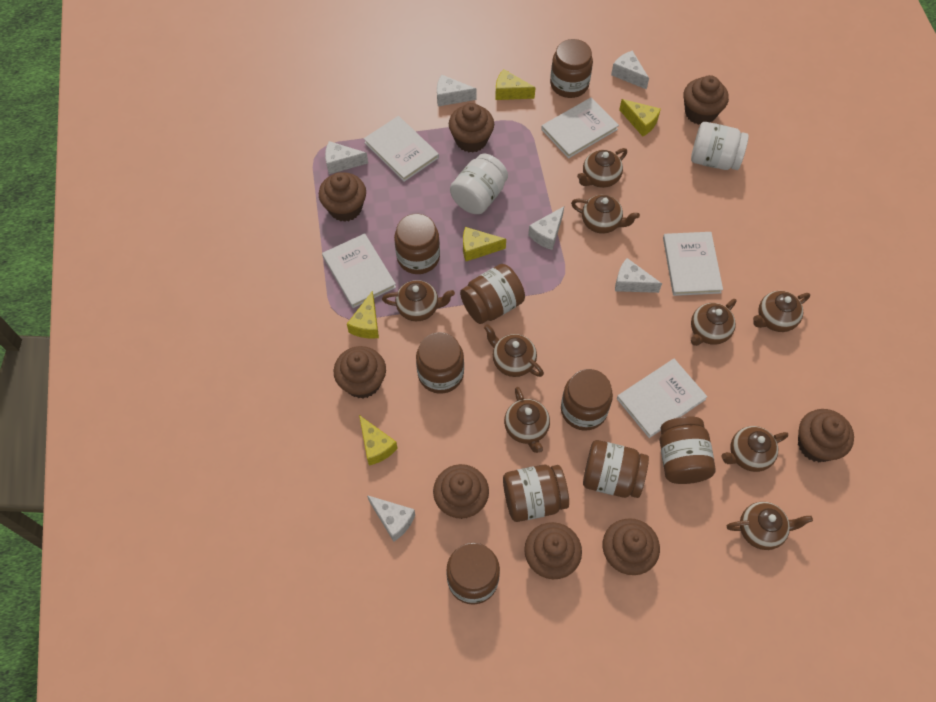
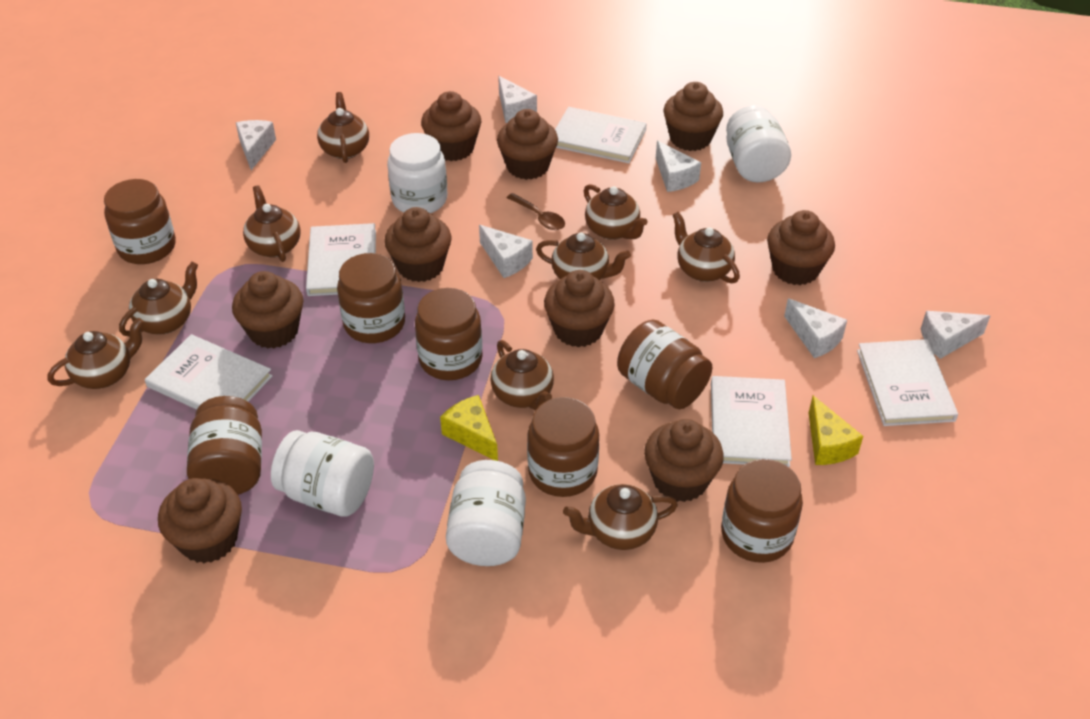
brown cupcake: 8 -> 9
brown jar: 9 -> 7
brown spoon: 0 -> 1
white jar: 2 -> 4
yellow cheese: 5 -> 2

